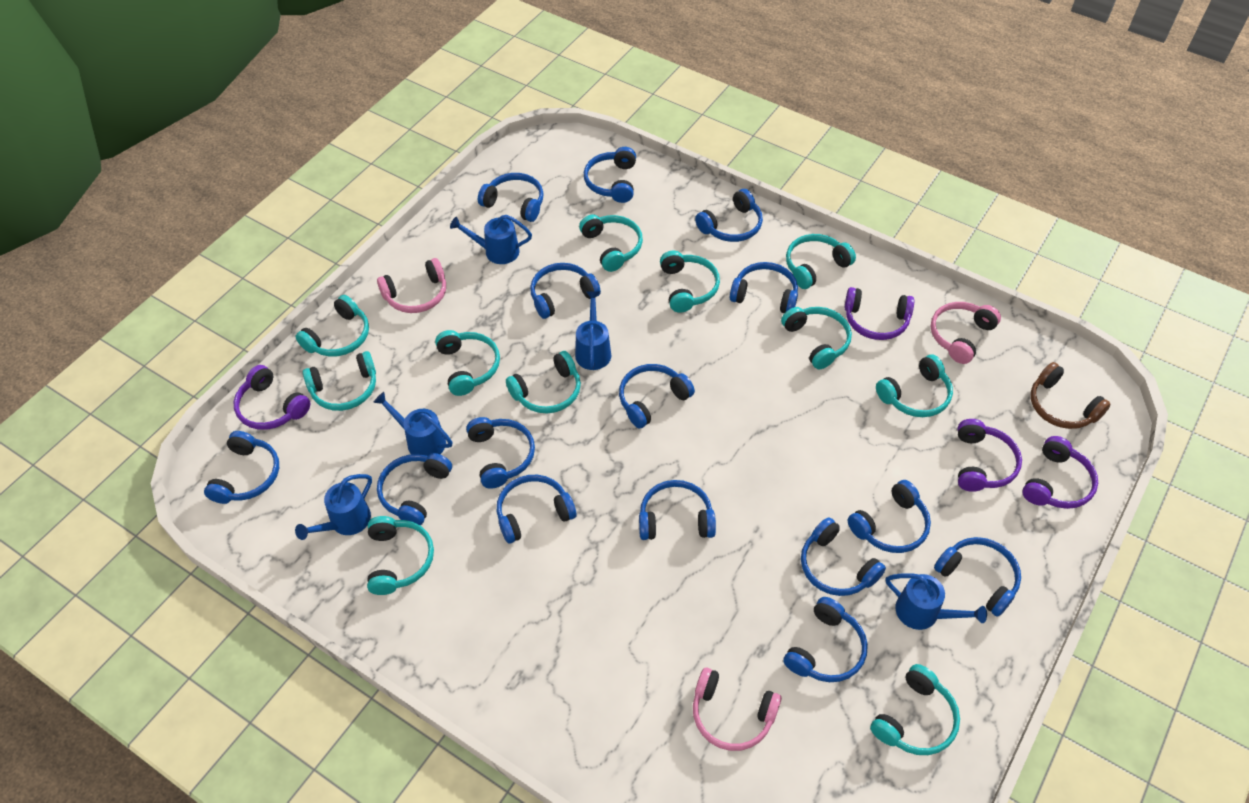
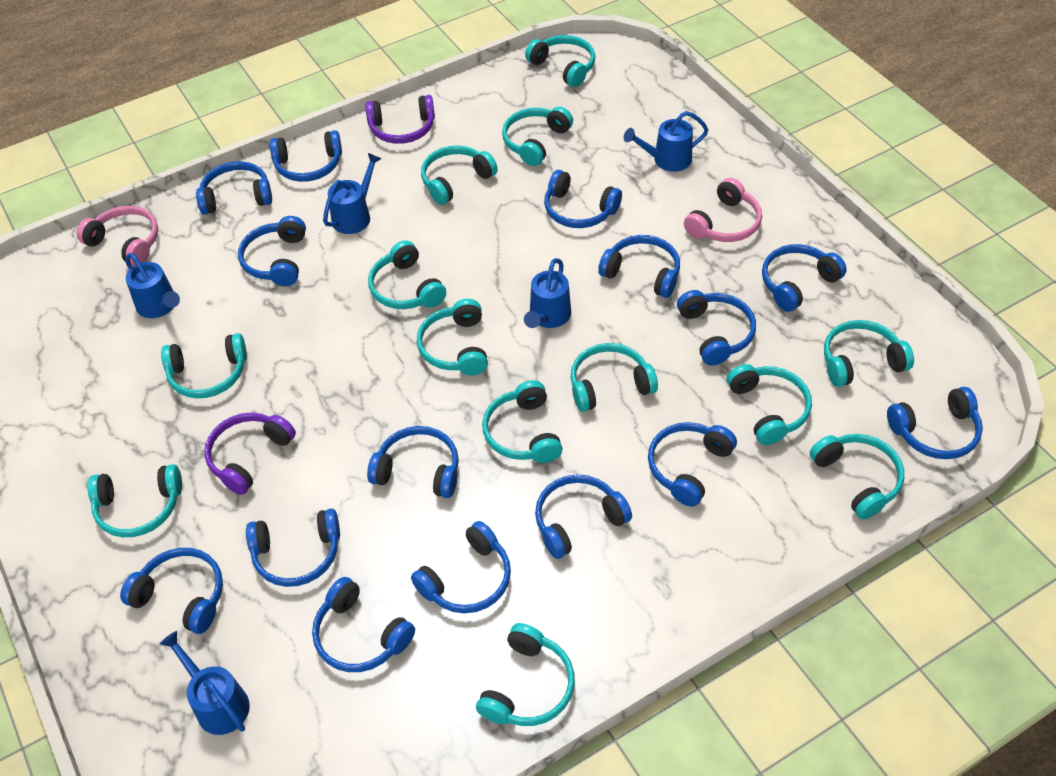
brown headphones: 1 -> 0
pink headphones: 3 -> 2
purple headphones: 4 -> 2
turquoise headphones: 11 -> 13

